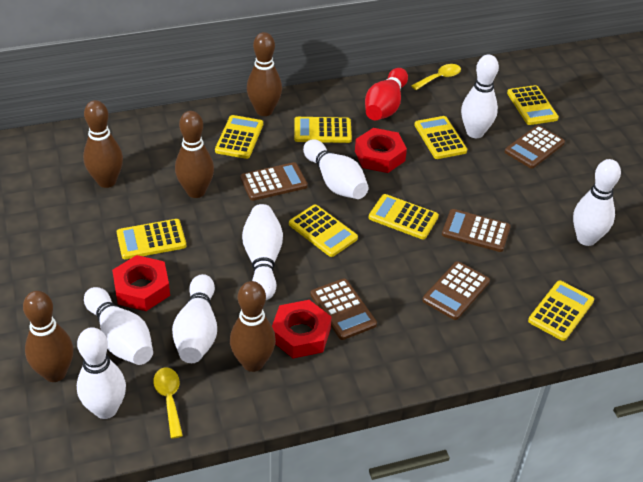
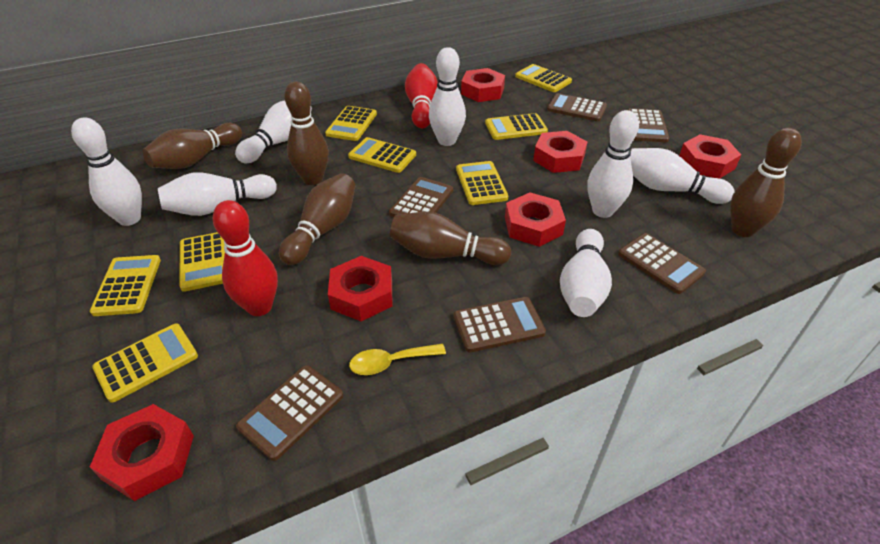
brown calculator: 5 -> 6
red bowling pin: 1 -> 2
red nut: 3 -> 6
yellow spoon: 2 -> 1

